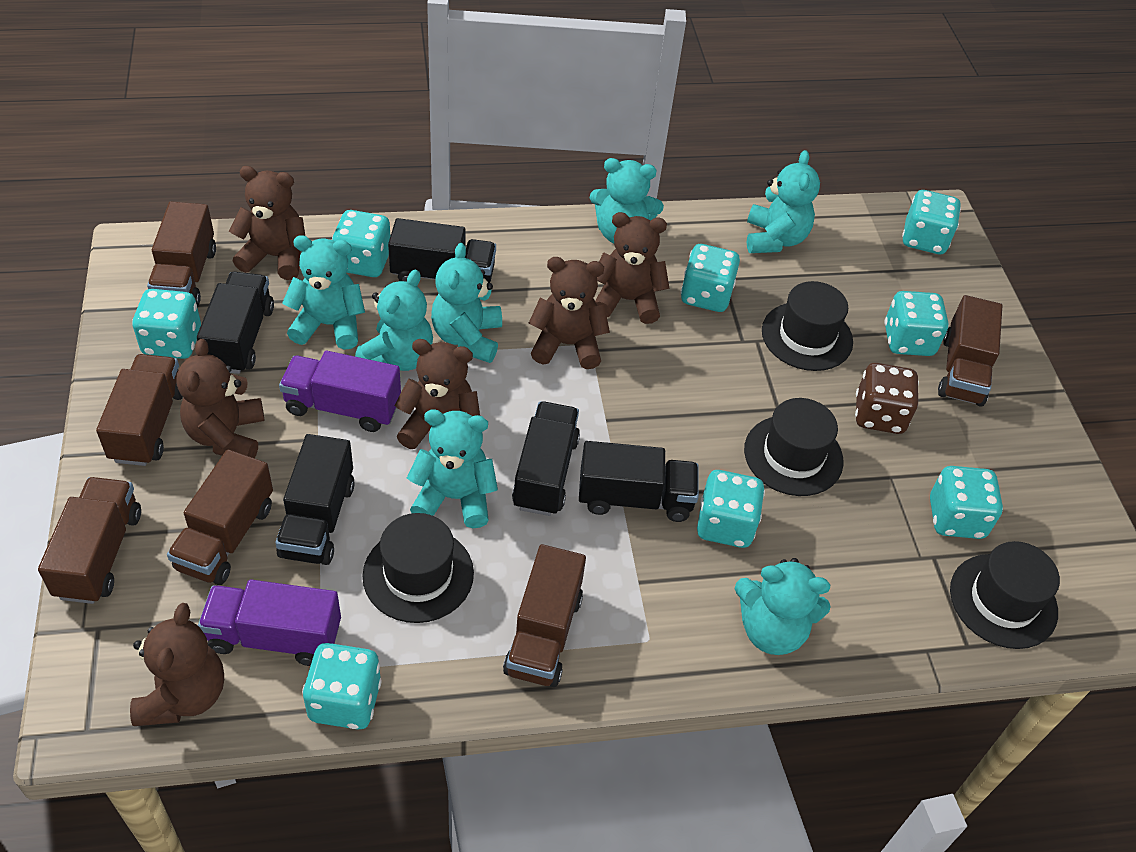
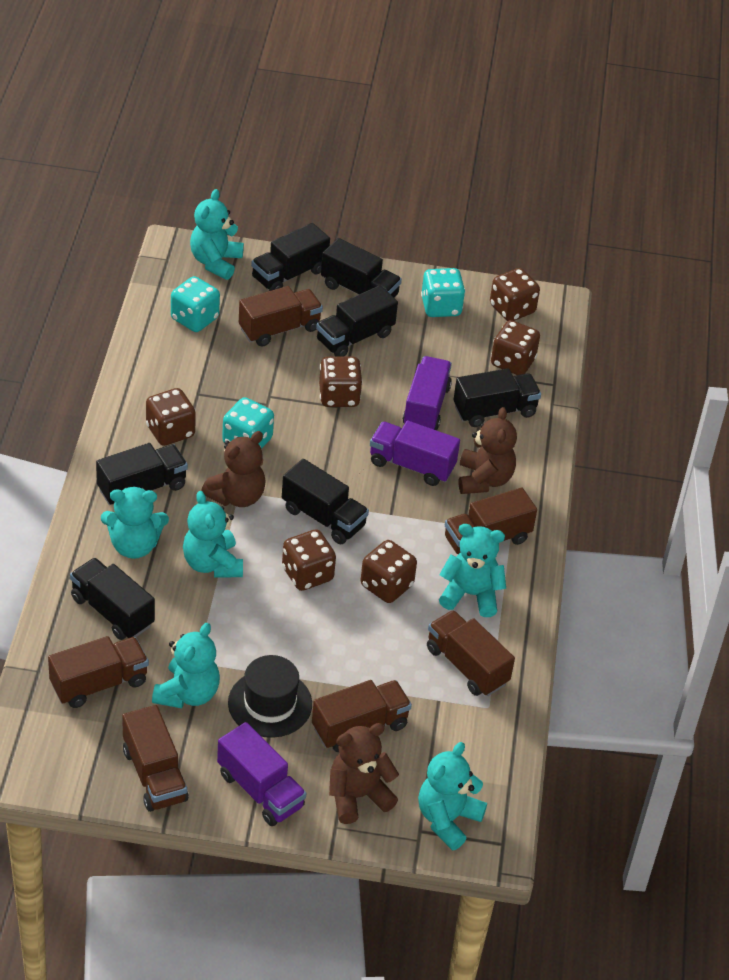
black hat: 4 -> 1
black truck: 5 -> 7
brown dice: 1 -> 6
brown teddy bear: 6 -> 3
purple truck: 2 -> 3
turquoise dice: 8 -> 3
turquoise teddy bear: 7 -> 6

